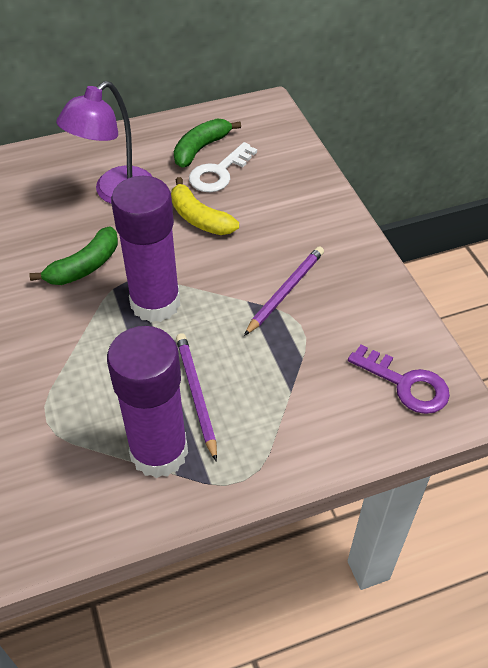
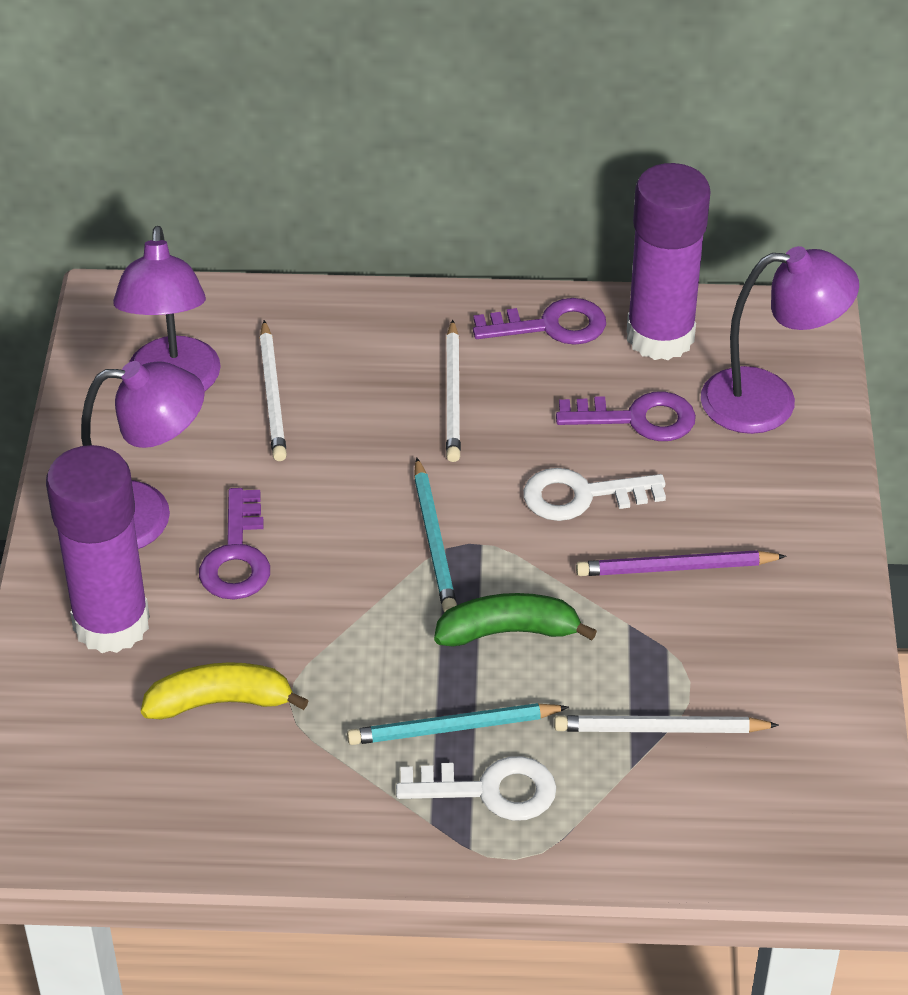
green banana: 2 -> 1
purple key: 1 -> 3
purple lamp: 1 -> 3
purple pencil: 2 -> 1
turquoise pencil: 0 -> 2
white key: 1 -> 2
white pencil: 0 -> 3

